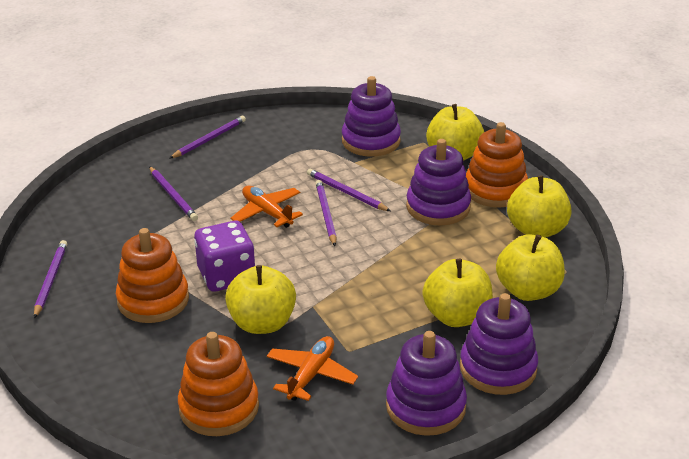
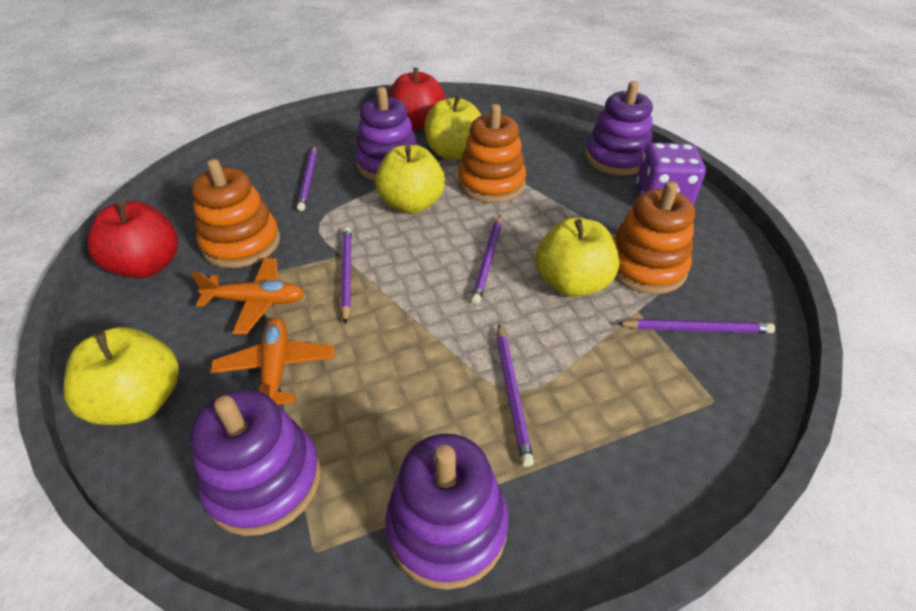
red apple: 0 -> 2
yellow apple: 5 -> 4

